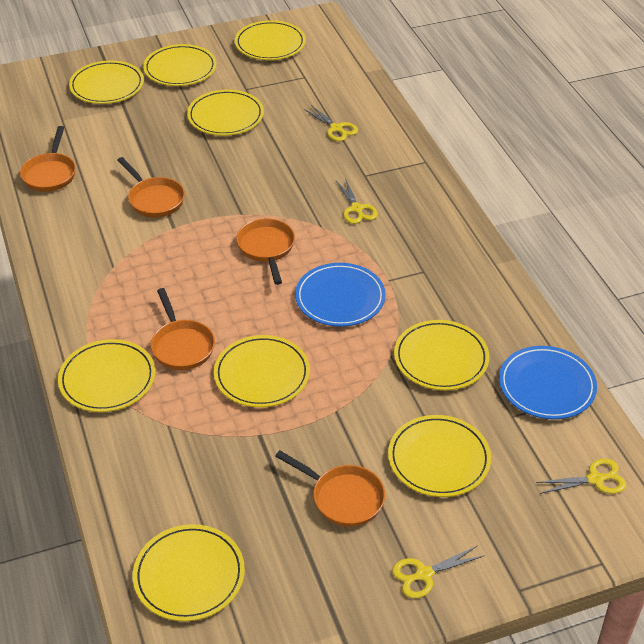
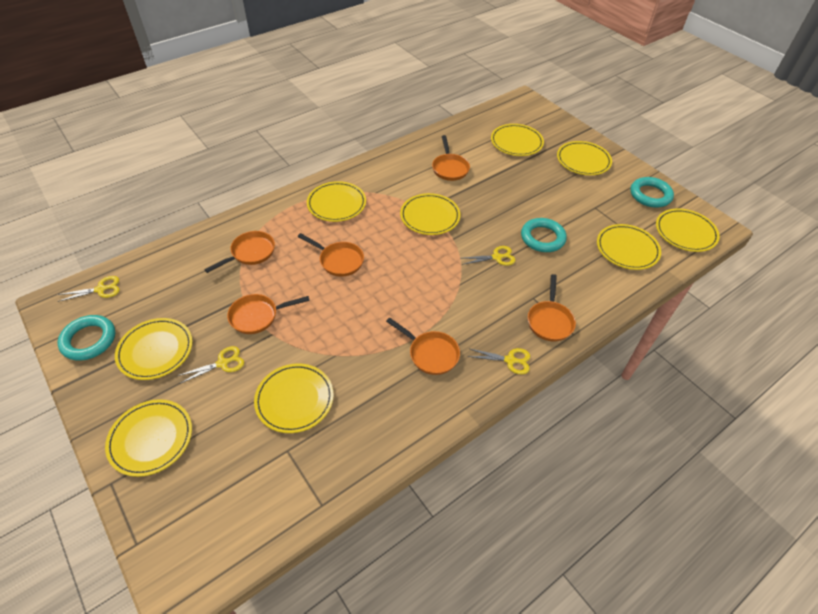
blue plate: 2 -> 0
orange pan: 5 -> 6
turquoise ring: 0 -> 3

